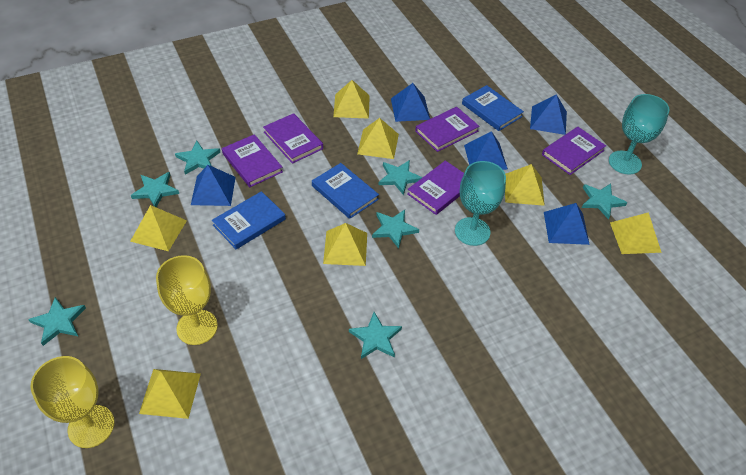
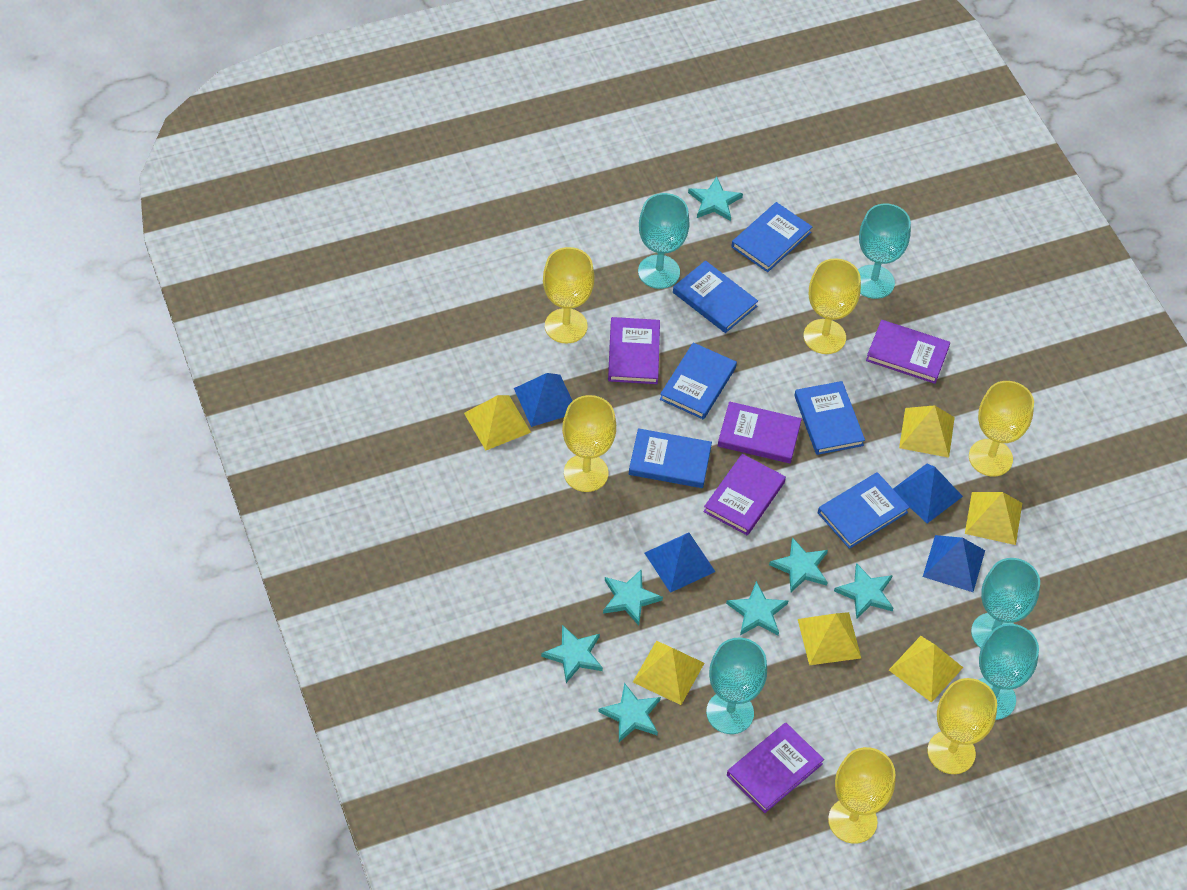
blue book: 3 -> 6
blue pyramid: 5 -> 4
turquoise goblet: 2 -> 5
yellow goblet: 2 -> 6
yellow pyramid: 7 -> 6

